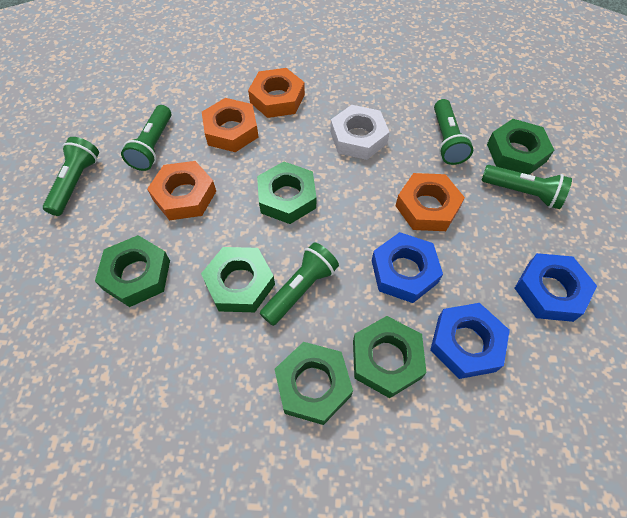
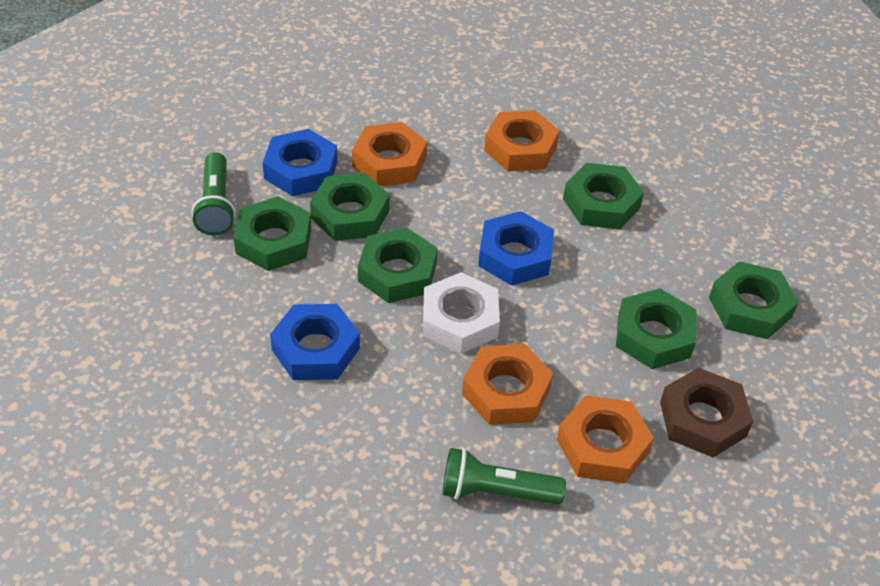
brown nut: 0 -> 1
green flashlight: 5 -> 2

